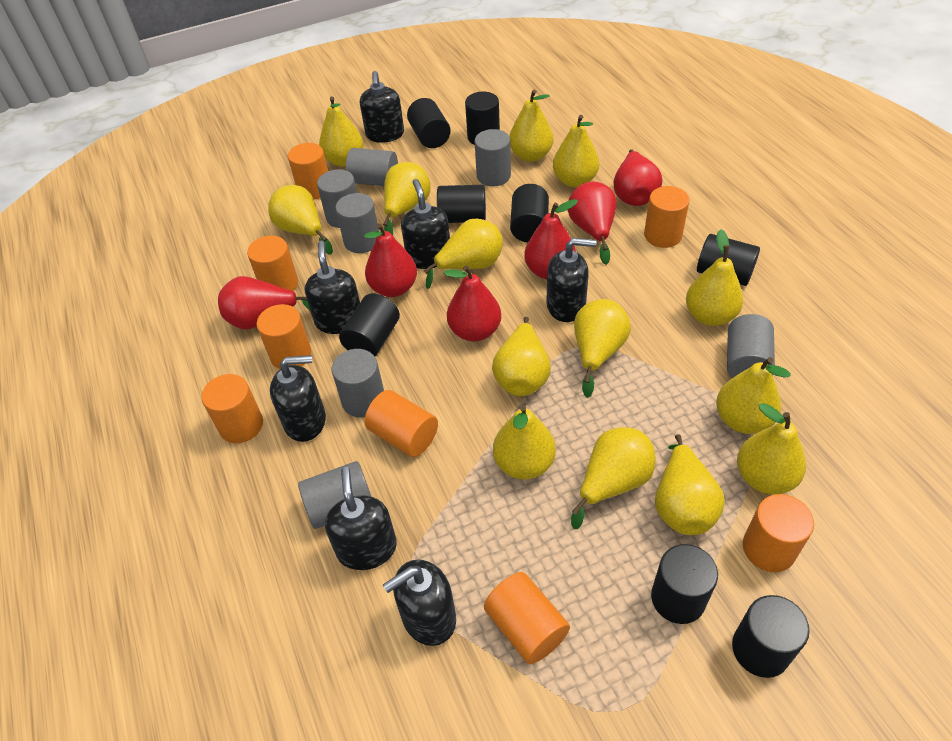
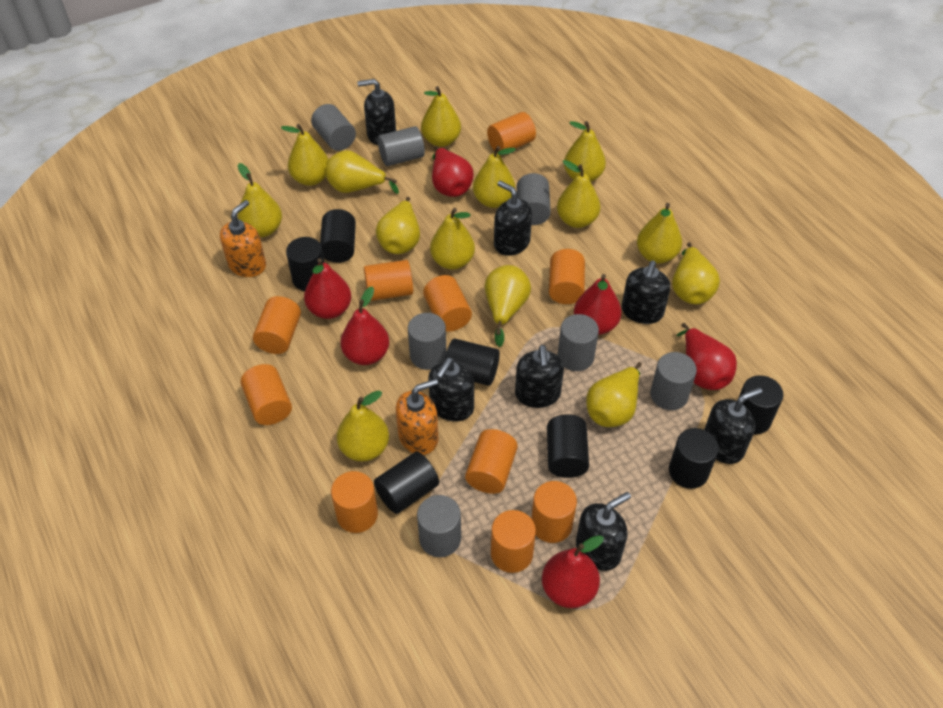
black cylinder: 8 -> 7
orange cylinder: 8 -> 10
orange soap dispenser: 0 -> 2

